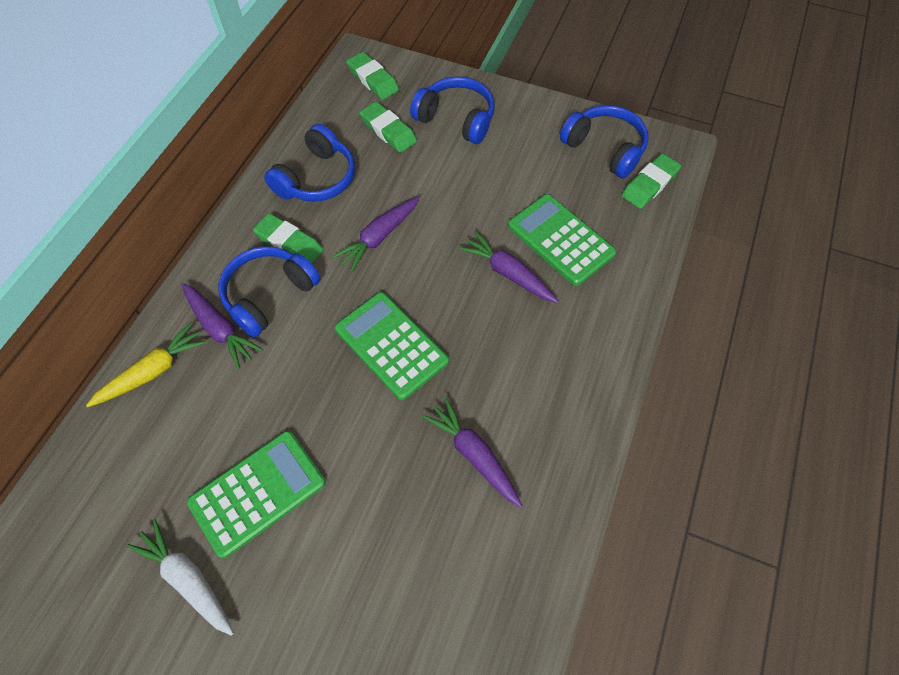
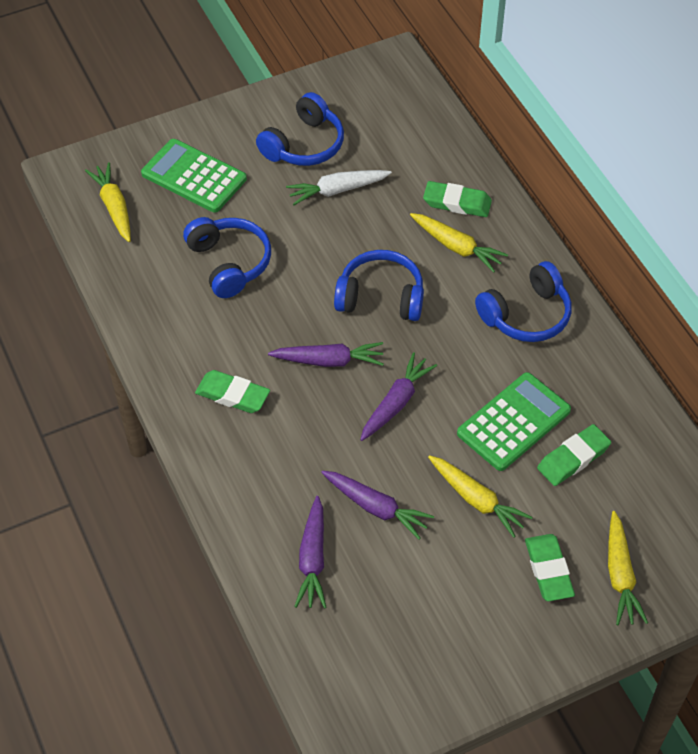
green calculator: 3 -> 2
yellow carrot: 1 -> 4

